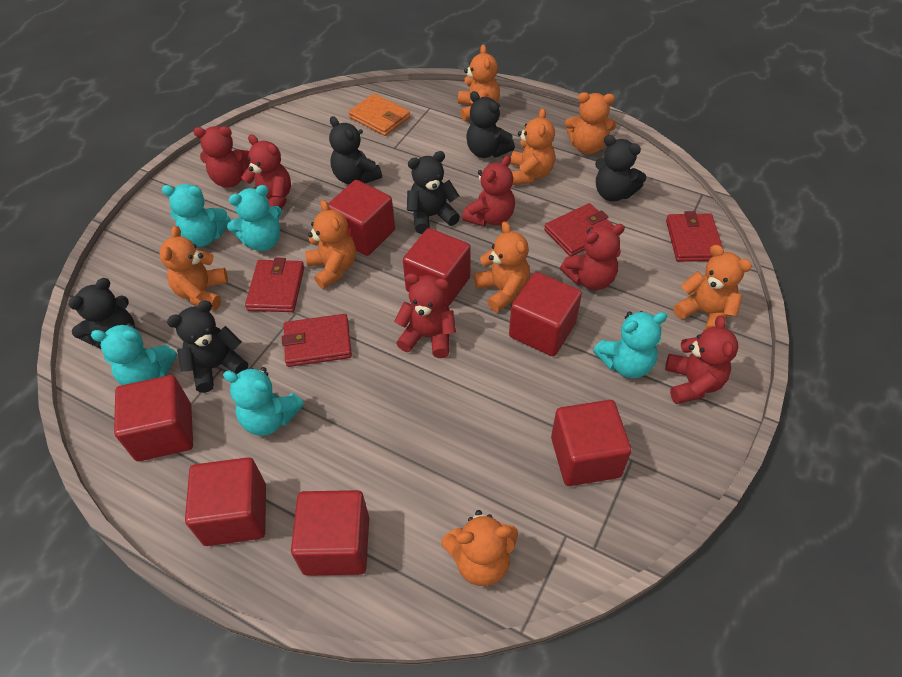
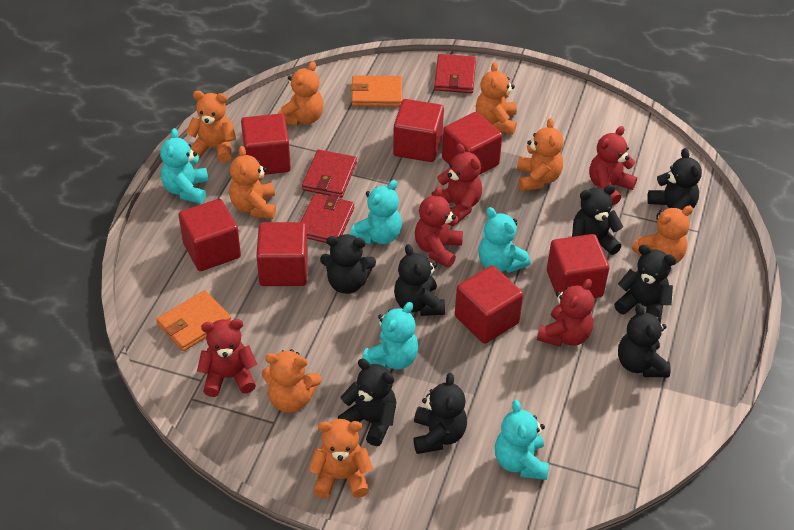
black teddy bear: 6 -> 8
orange wallet: 1 -> 2
red teddy bear: 6 -> 5
red wallet: 4 -> 3

